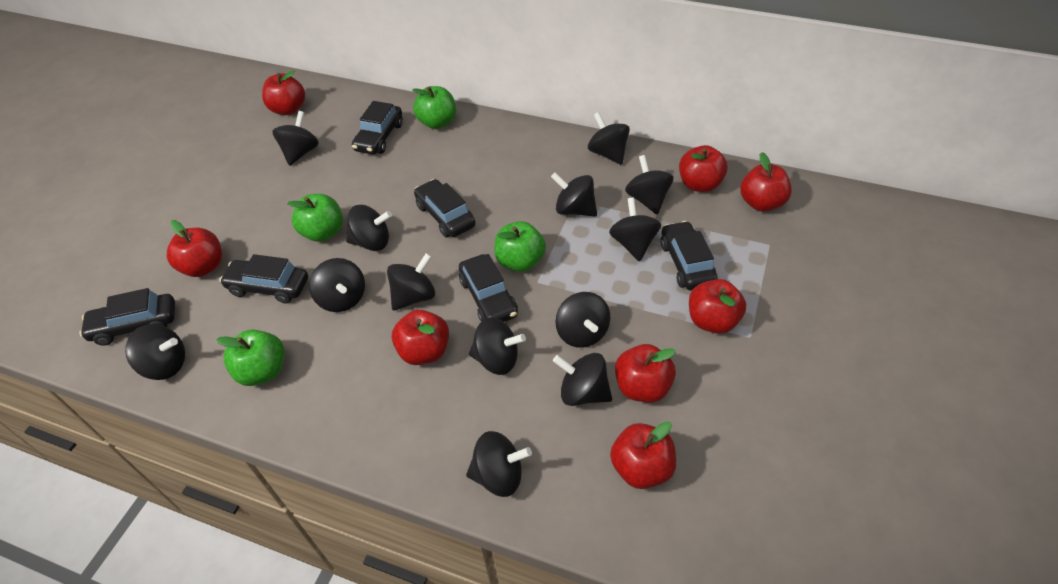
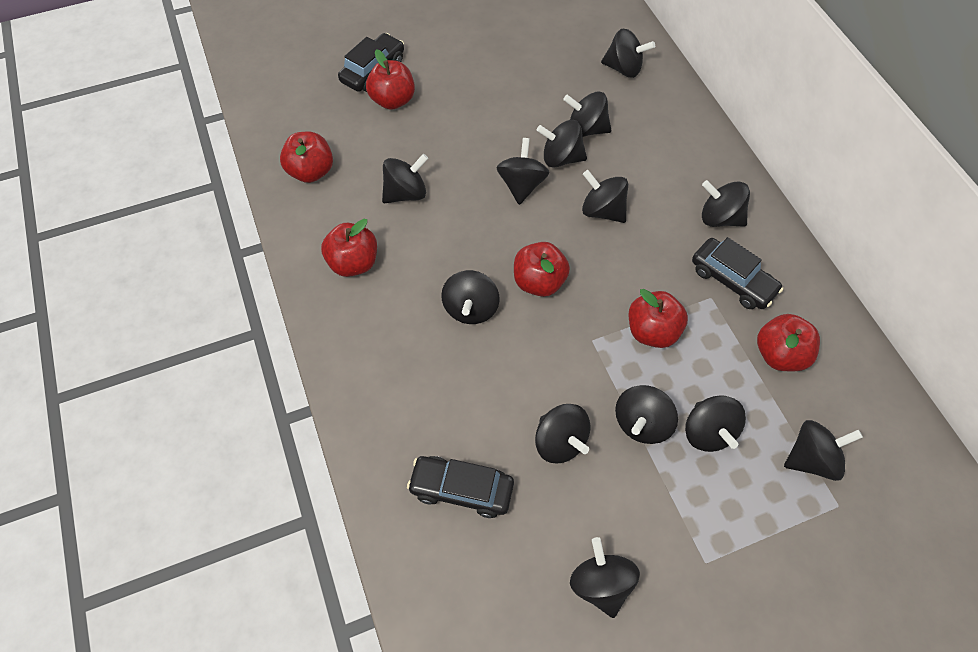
black car: 6 -> 3
green apple: 4 -> 0
red apple: 8 -> 6

